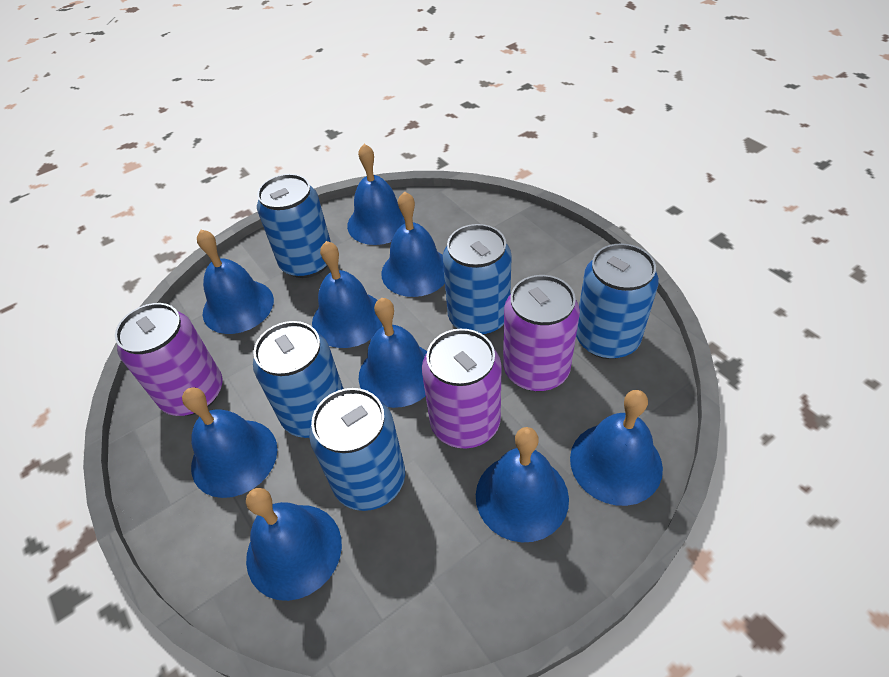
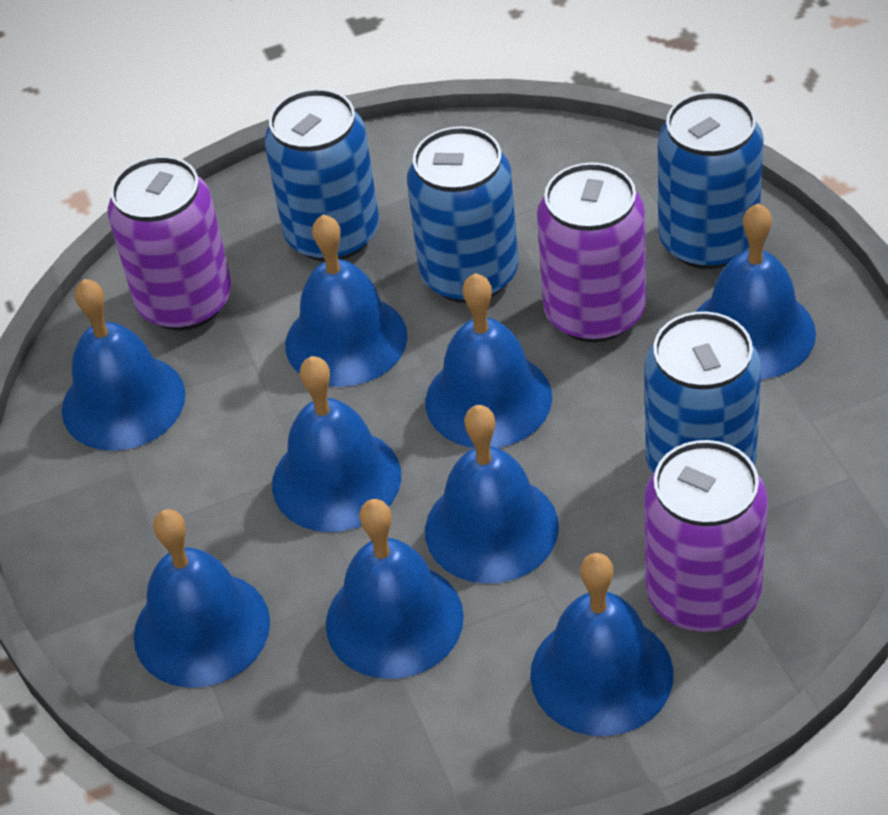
blue can: 5 -> 4

